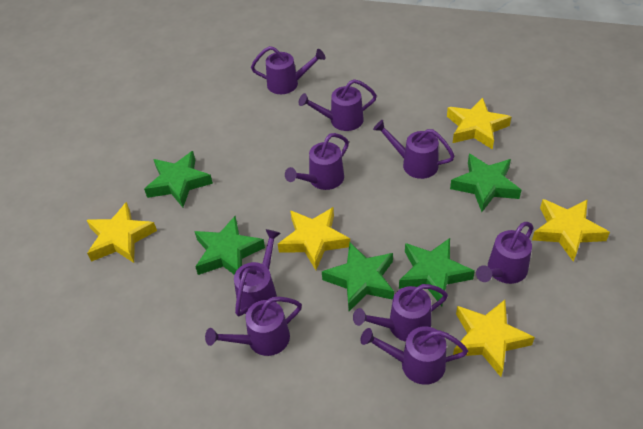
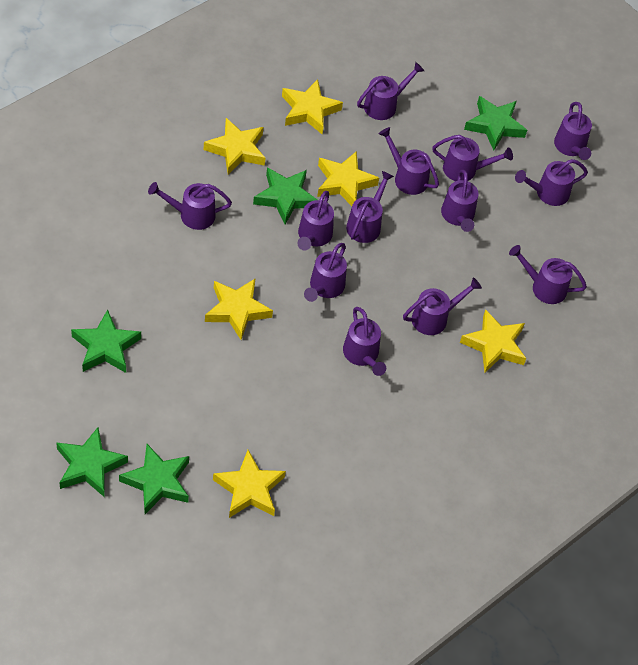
purple watering can: 9 -> 13
yellow star: 5 -> 6

